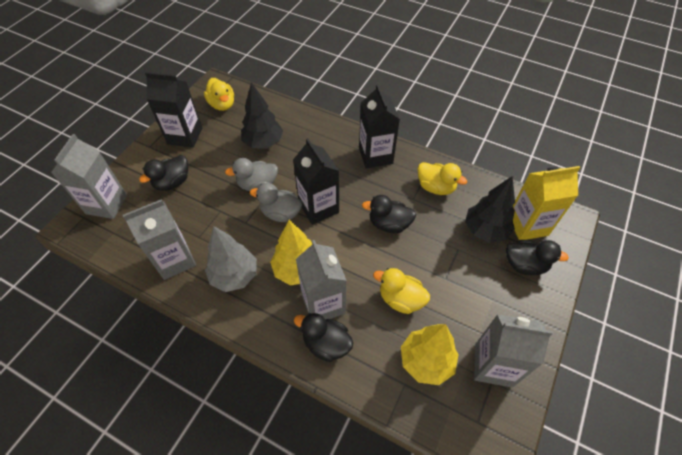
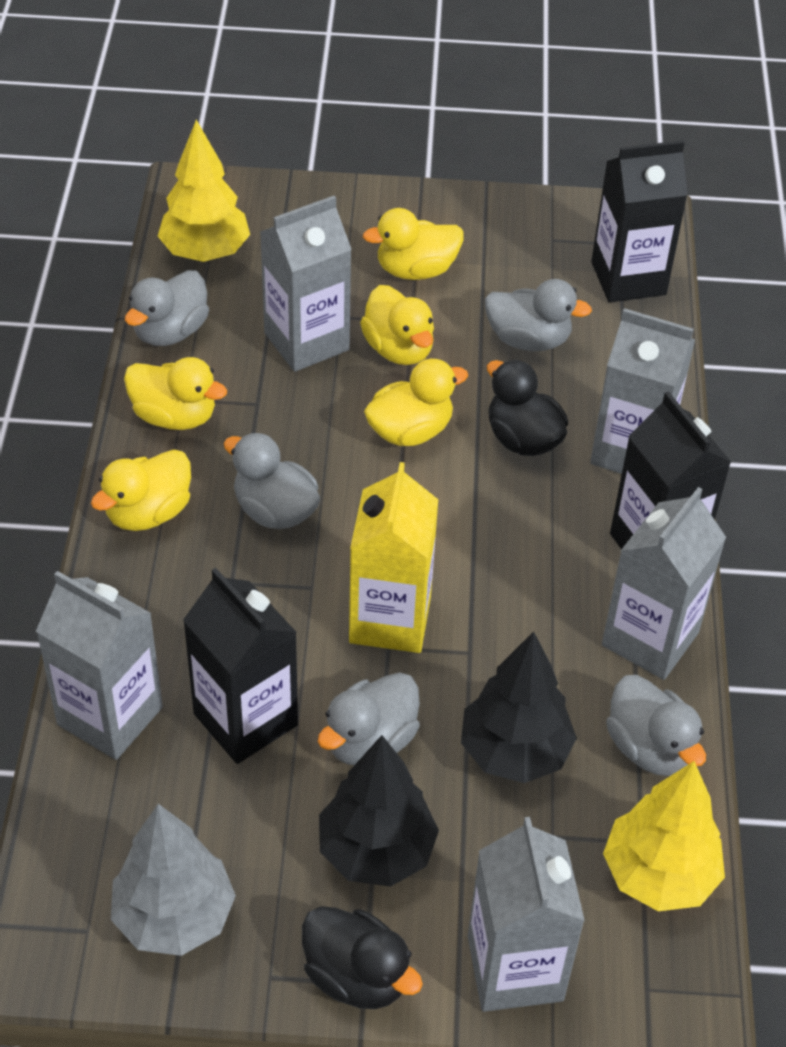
black duck: 4 -> 2
grey carton: 4 -> 5
grey duck: 2 -> 5
yellow duck: 3 -> 5

